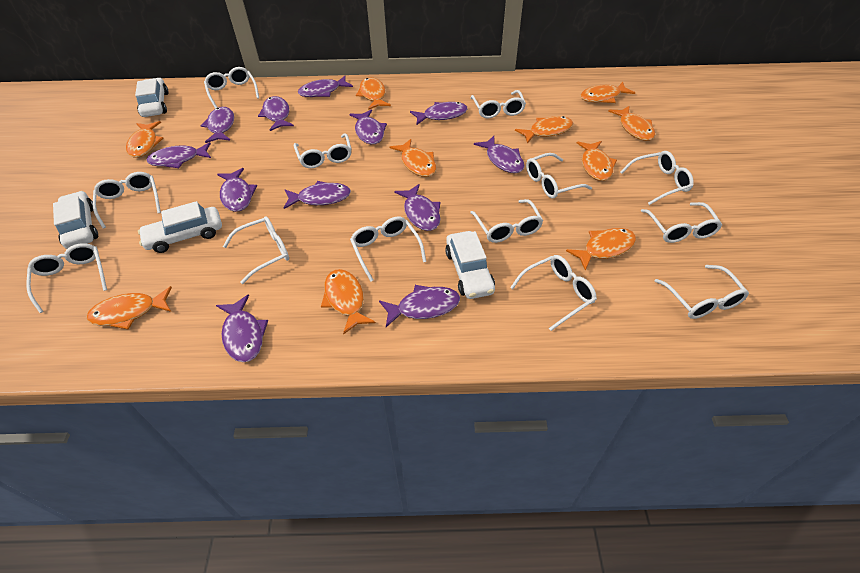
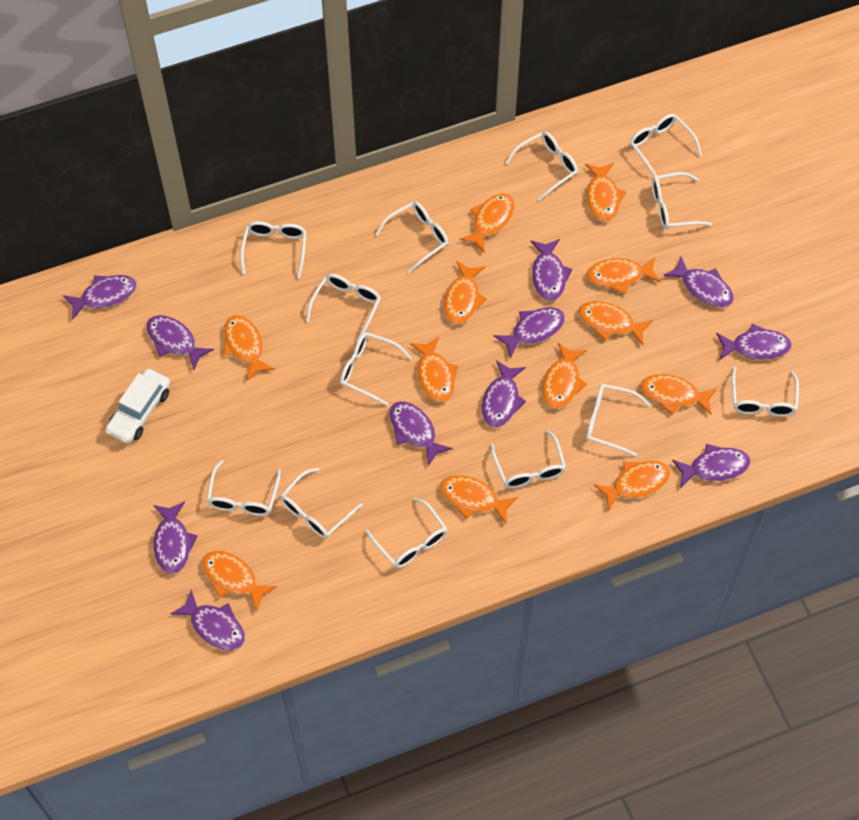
orange fish: 10 -> 12
purple fish: 12 -> 11
white car: 4 -> 1

